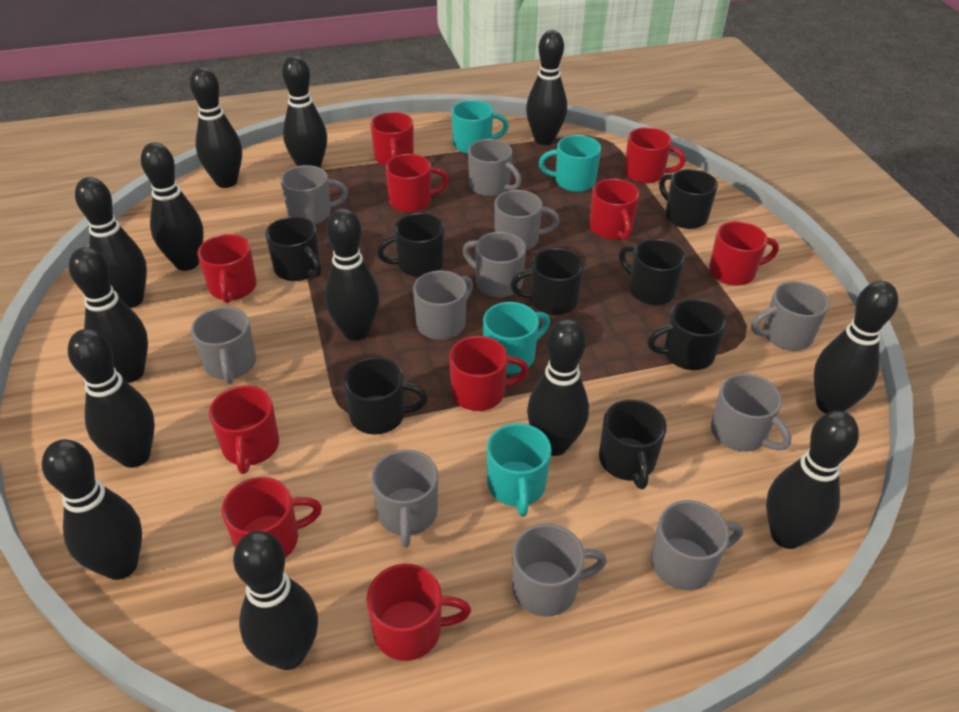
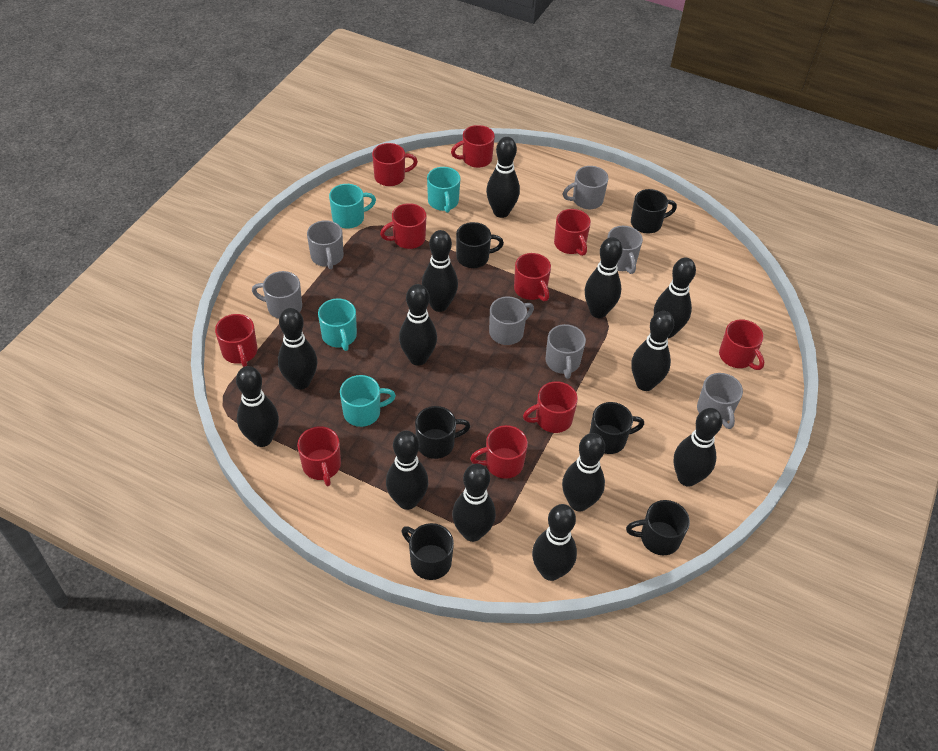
black mug: 8 -> 6
grey mug: 11 -> 7

